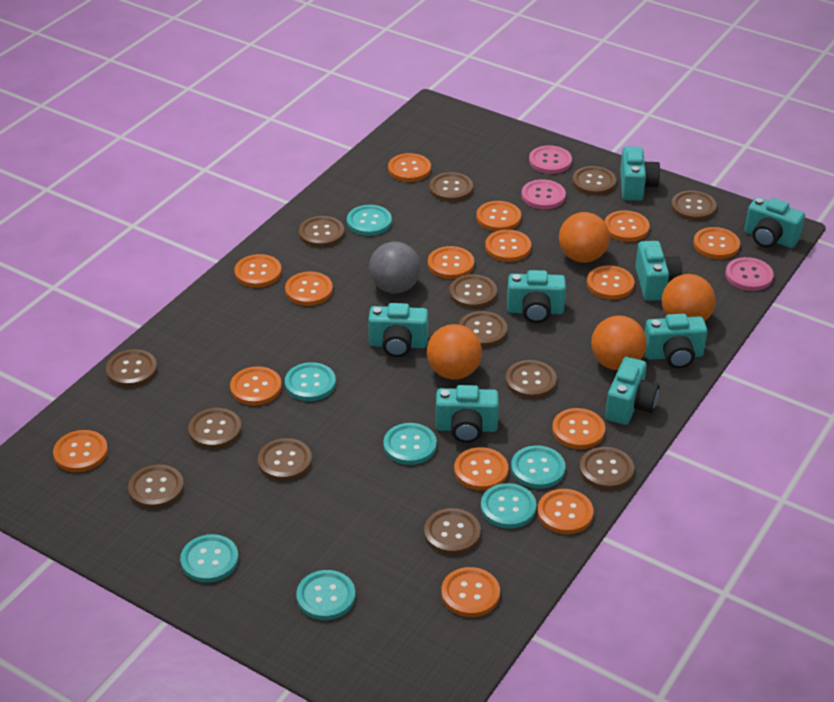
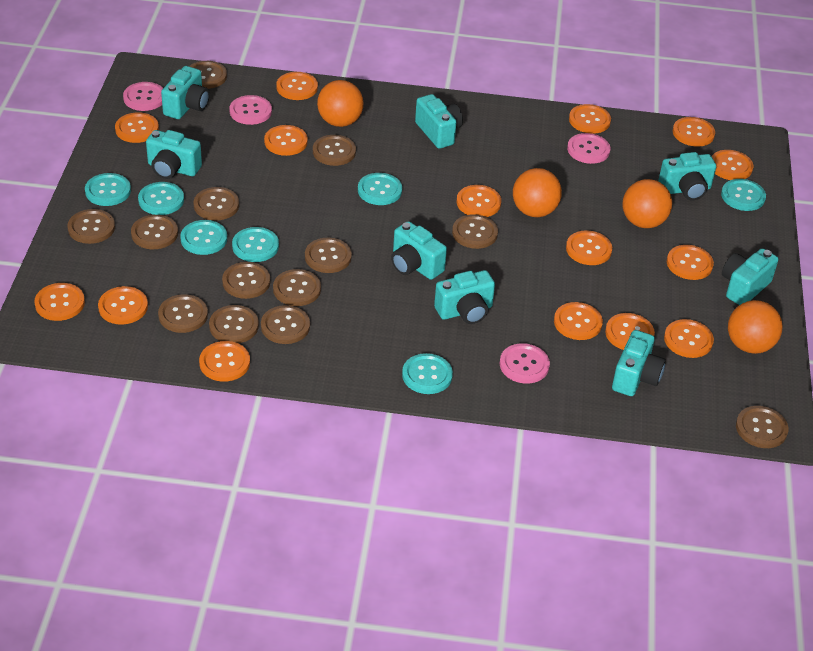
grey ball: 1 -> 0
pink button: 3 -> 4

